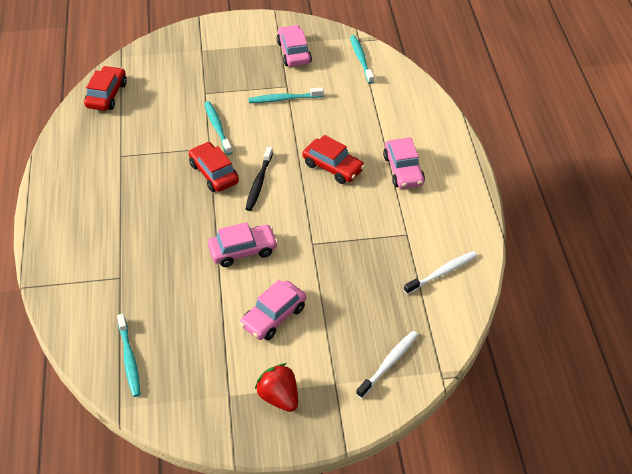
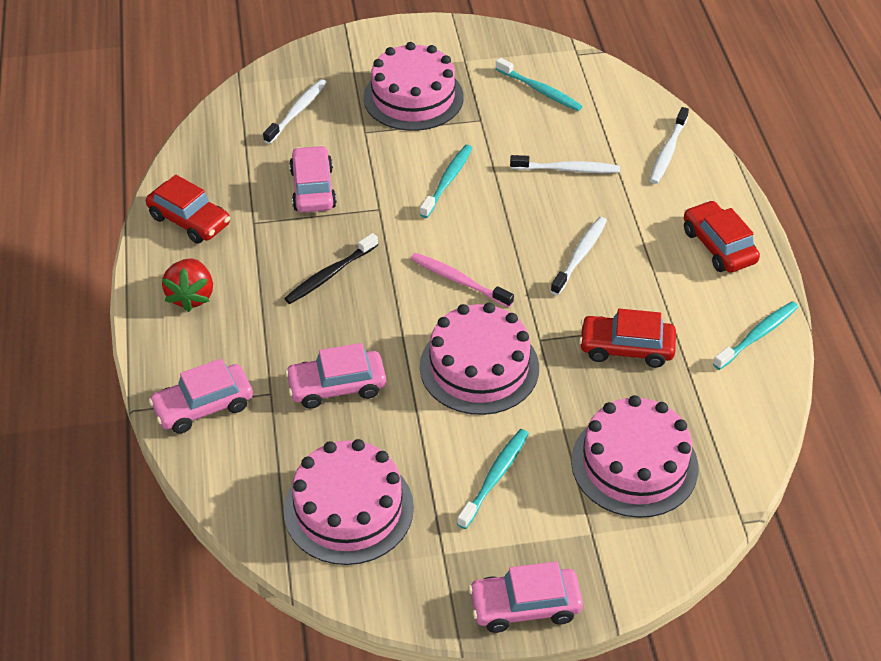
pink cake: 0 -> 4
pink toothbrush: 0 -> 1
white toothbrush: 2 -> 4

